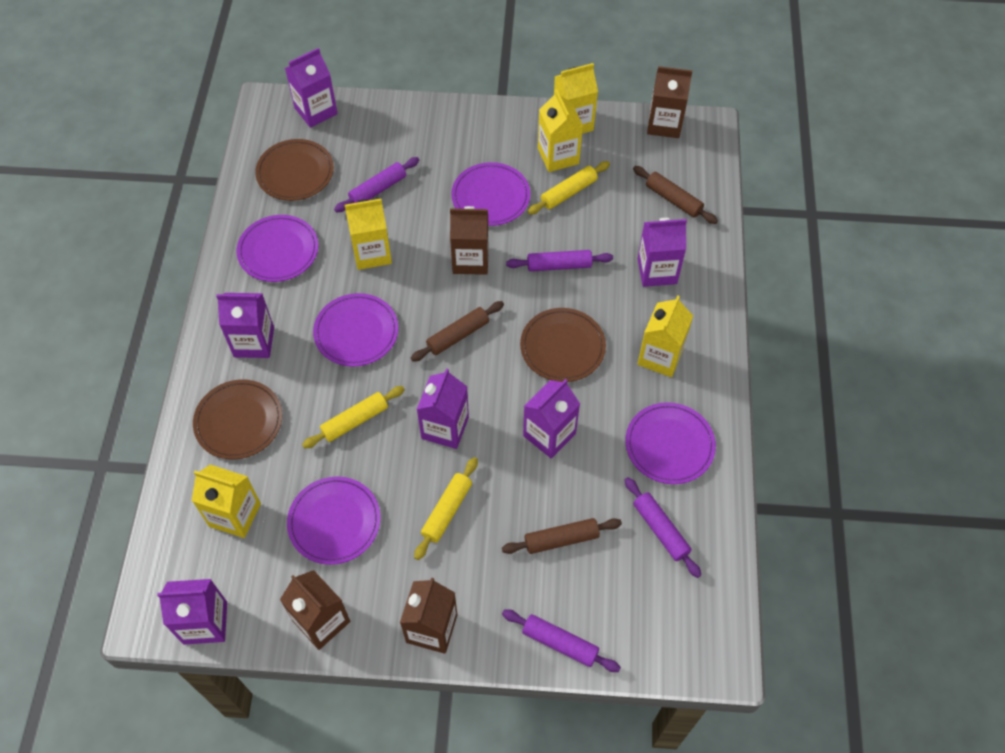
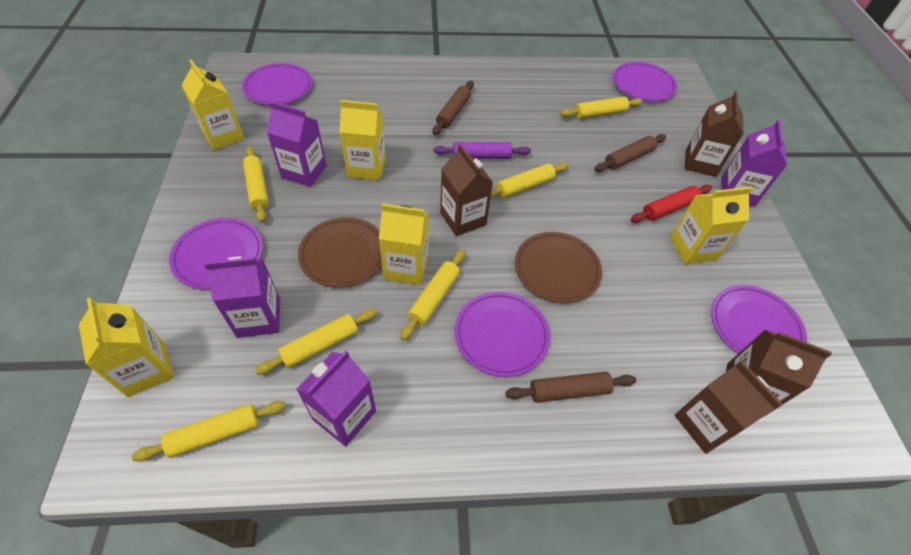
brown plate: 3 -> 2
purple carton: 6 -> 4
purple rolling pin: 4 -> 1
red rolling pin: 0 -> 1
yellow rolling pin: 3 -> 6

